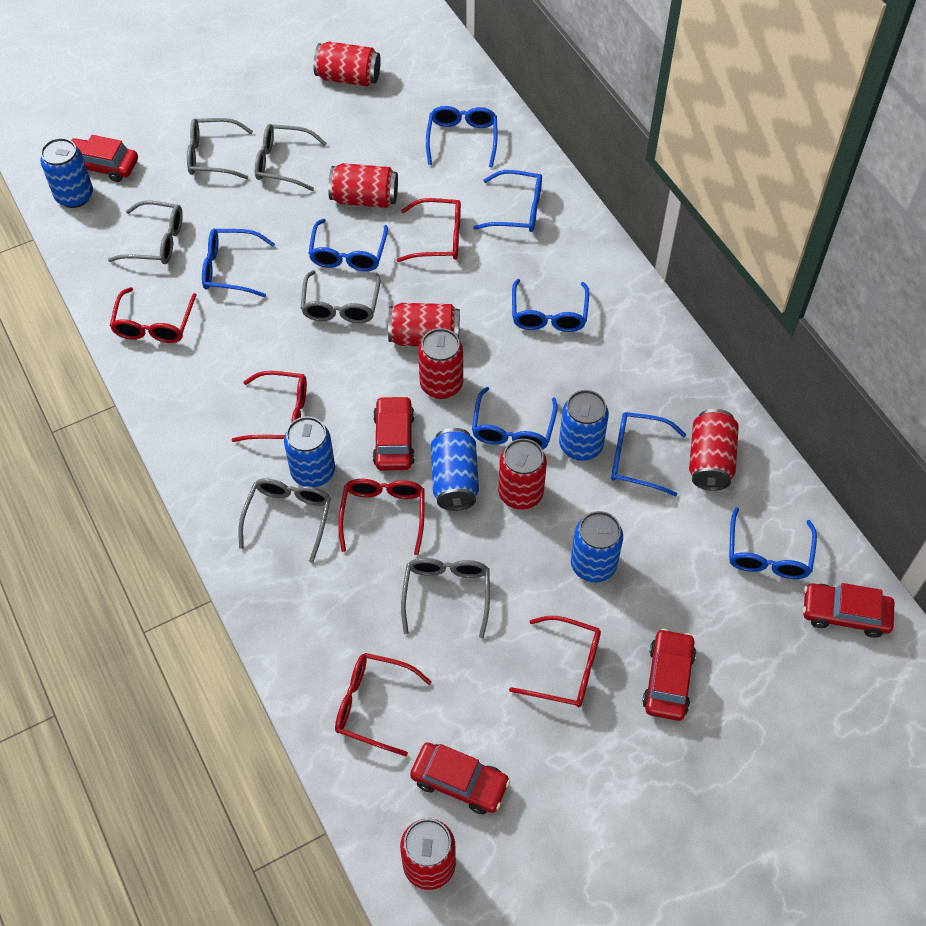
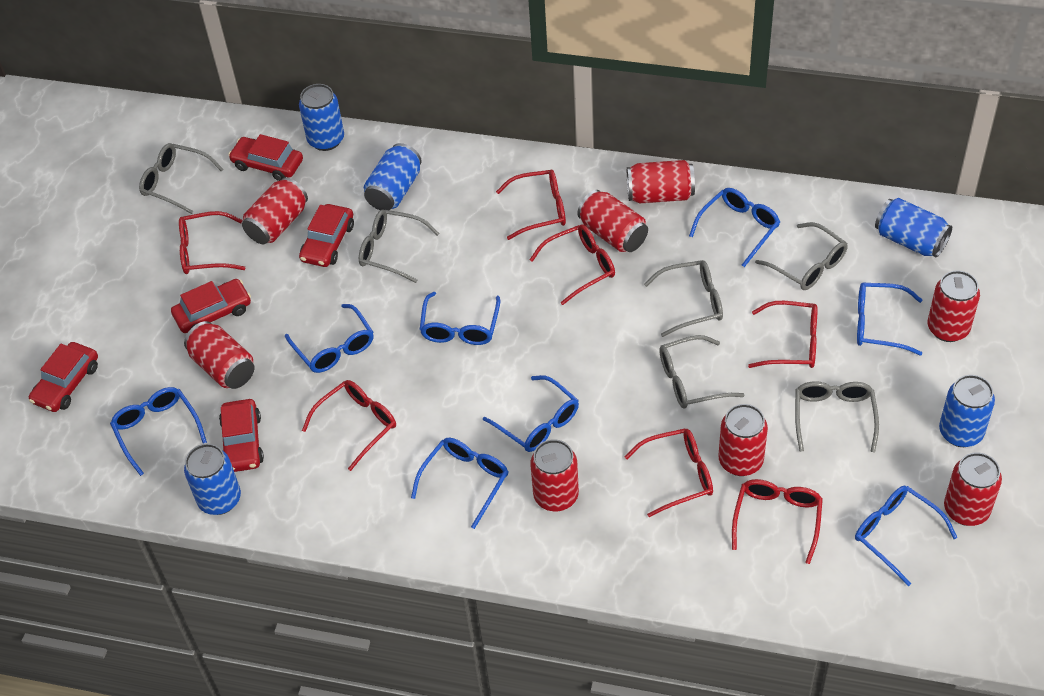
red can: 7 -> 8
red glasses: 6 -> 7

